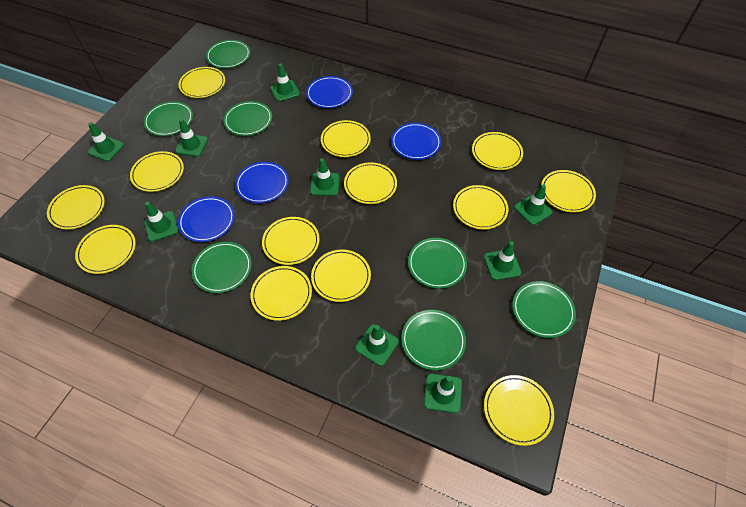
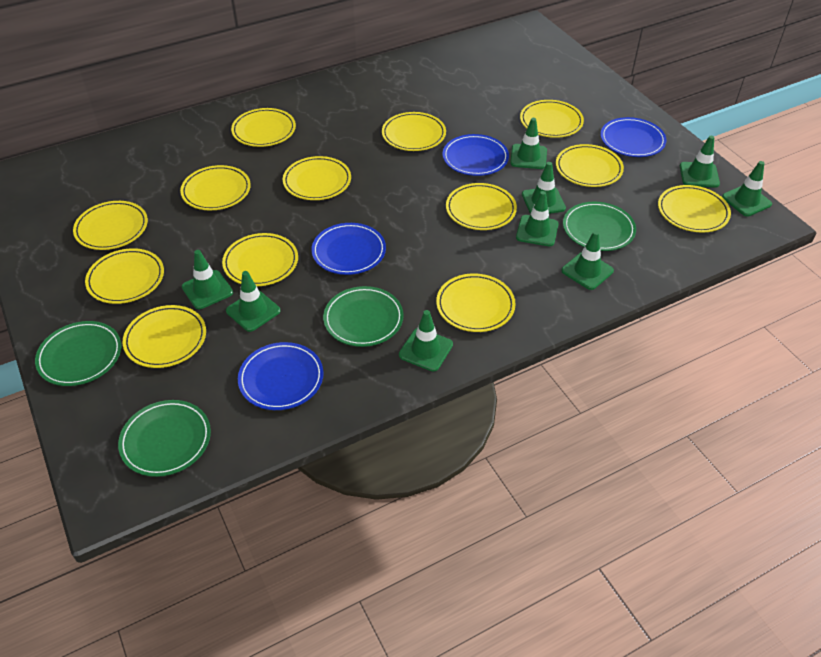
green plate: 7 -> 4

